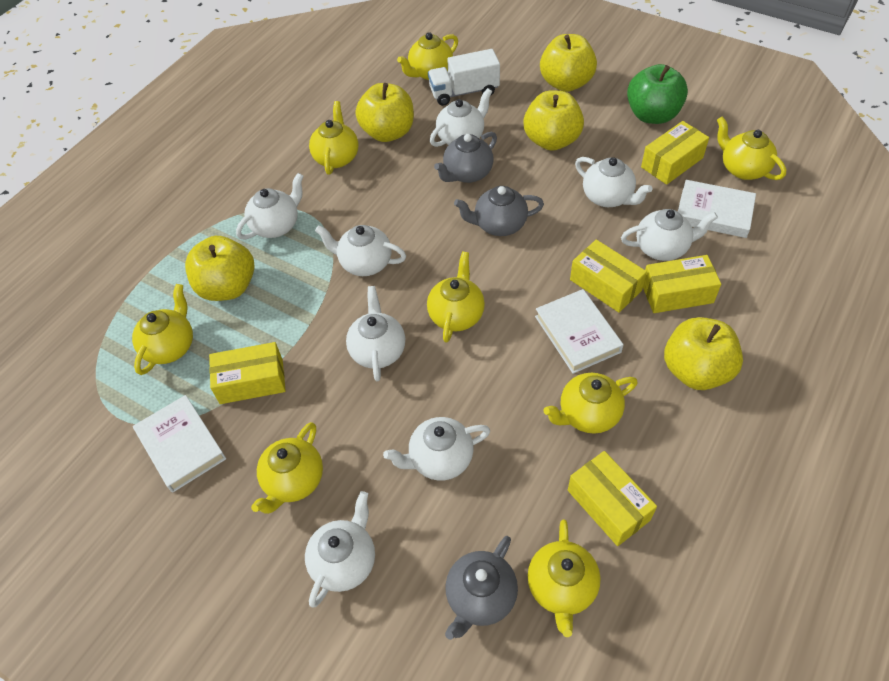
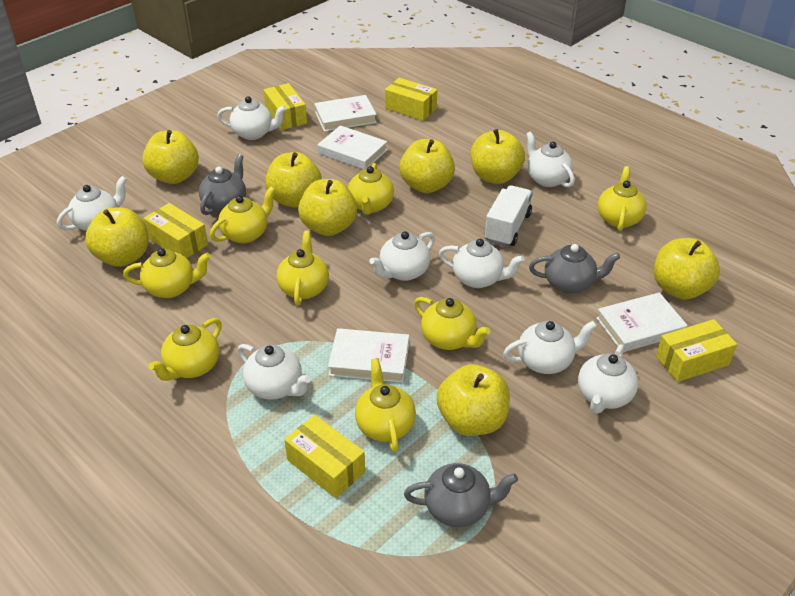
green apple: 1 -> 0
white book: 3 -> 4
yellow apple: 5 -> 8

